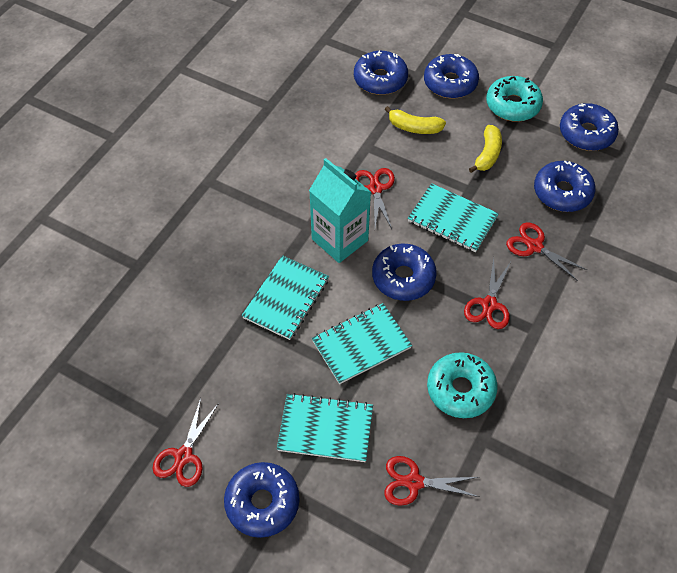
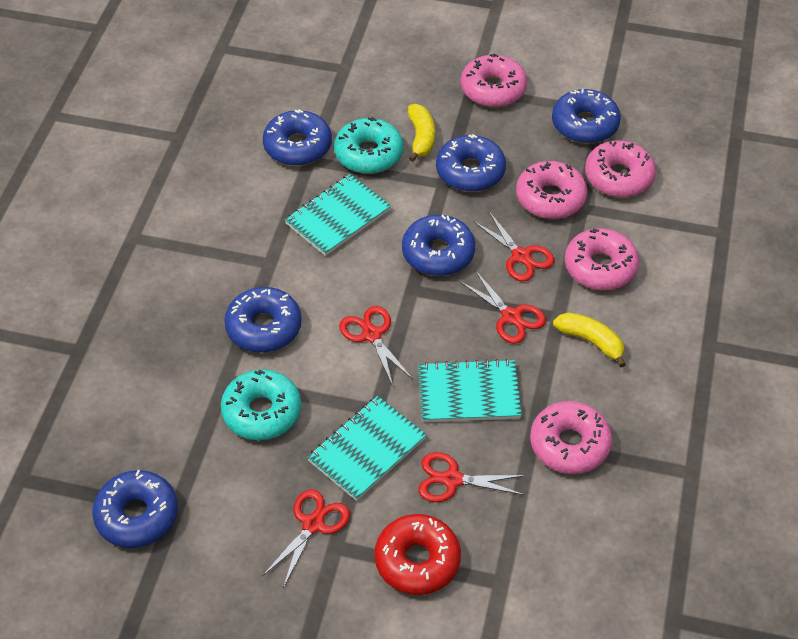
pink donut: 0 -> 5
red donut: 0 -> 1
turquoise carton: 1 -> 0
turquoise notebook: 4 -> 3

